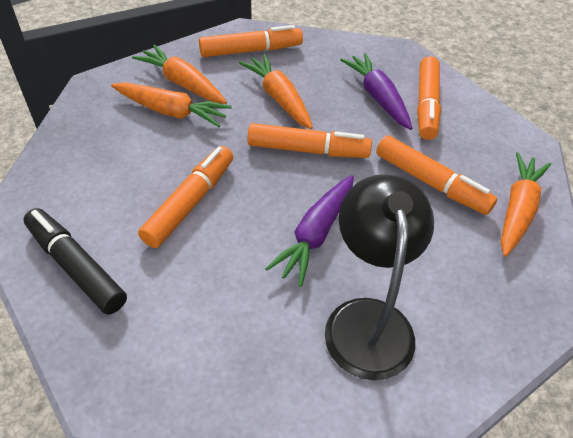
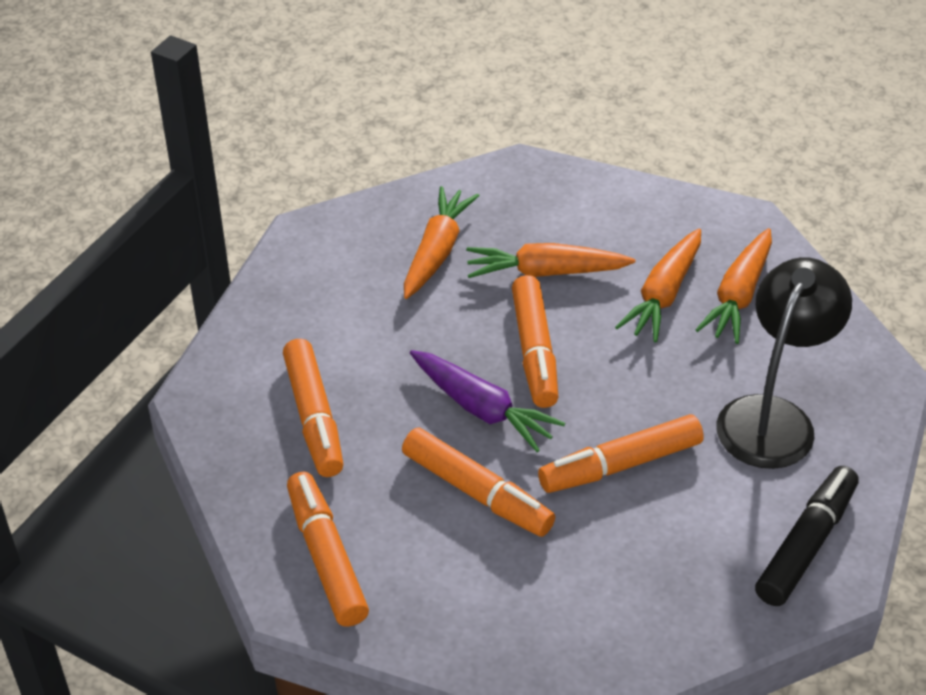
purple carrot: 2 -> 1

